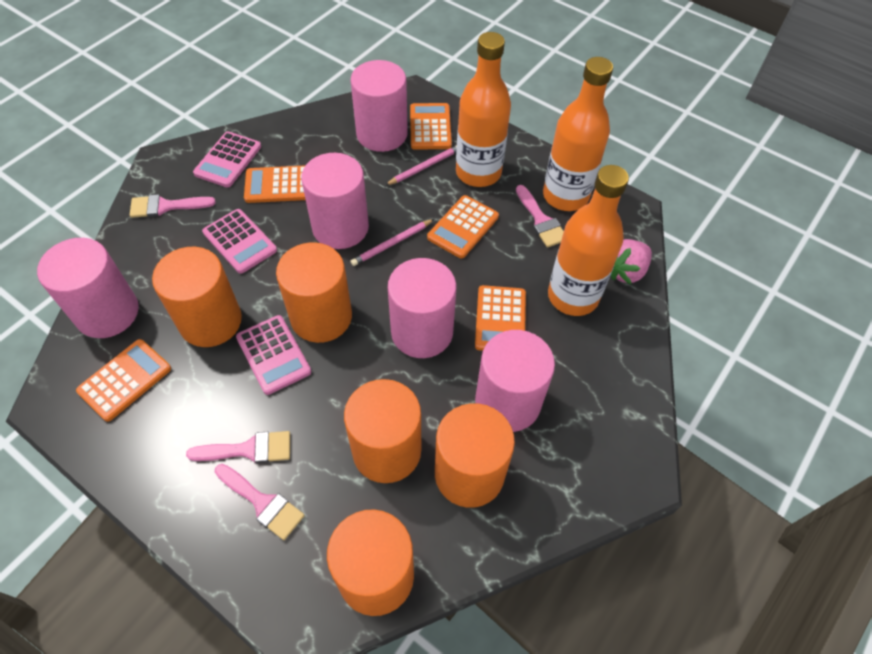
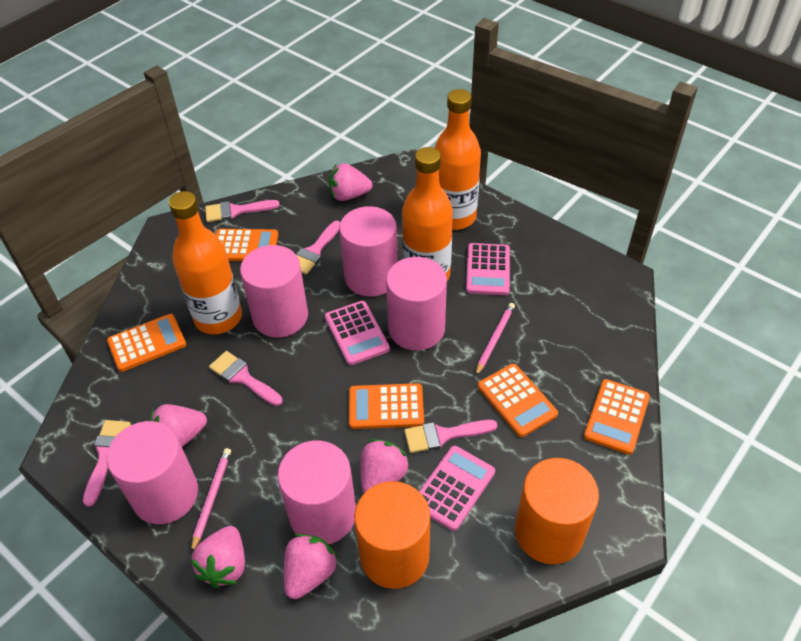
orange cylinder: 5 -> 2
pink brush: 4 -> 5
pink strawberry: 1 -> 5

